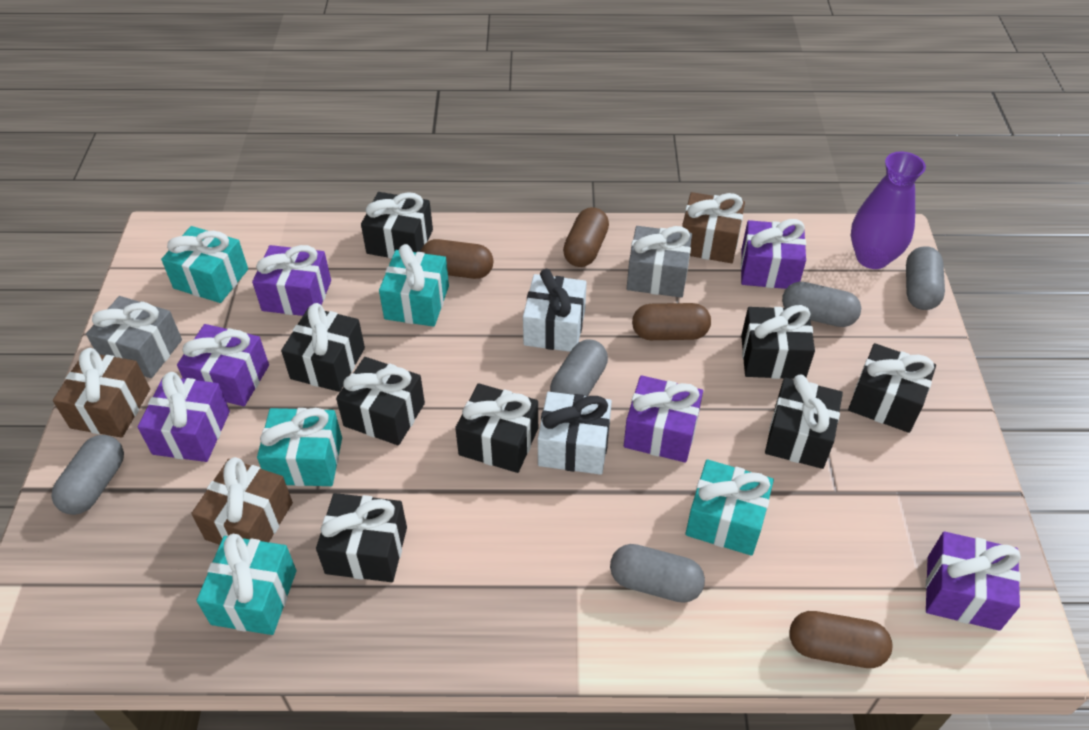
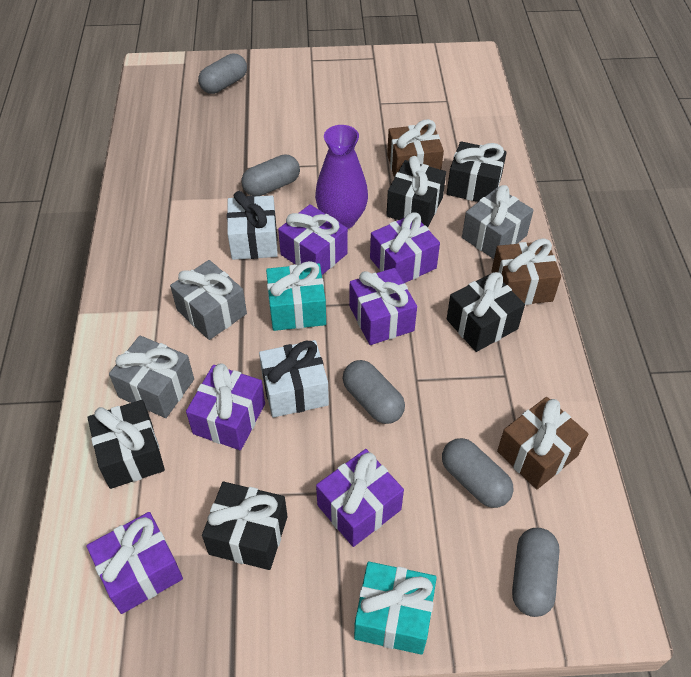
black gift: 8 -> 5
brown capsule: 4 -> 0
grey gift: 2 -> 3
turquoise gift: 5 -> 2

